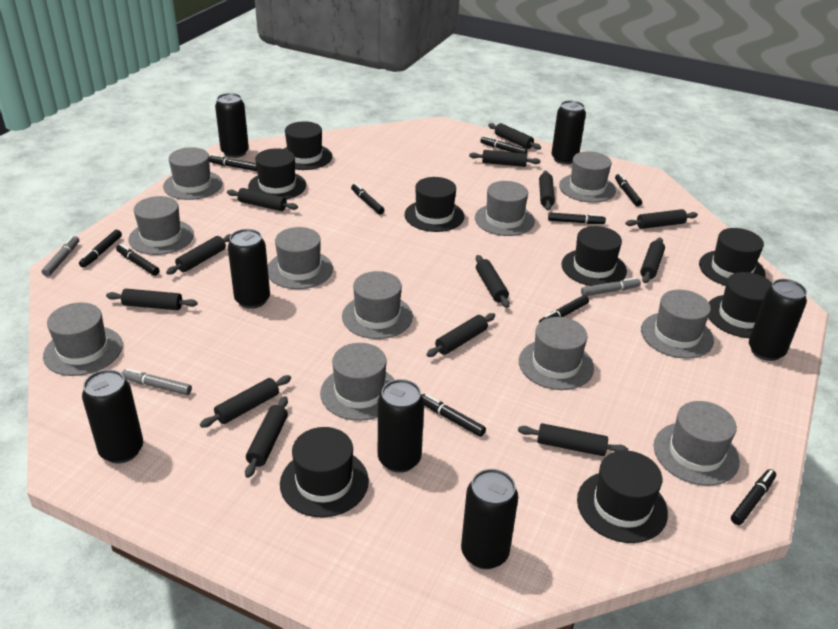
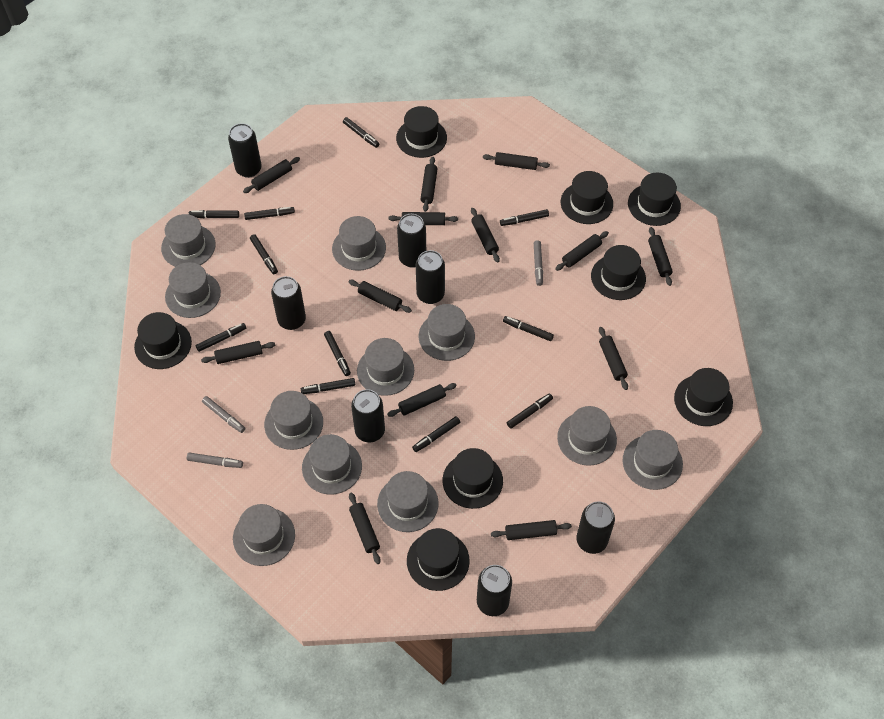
black marker: 10 -> 11

